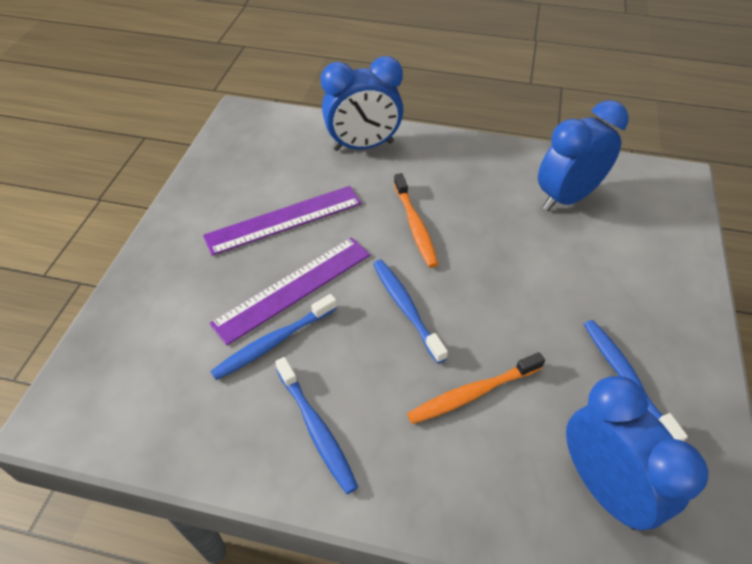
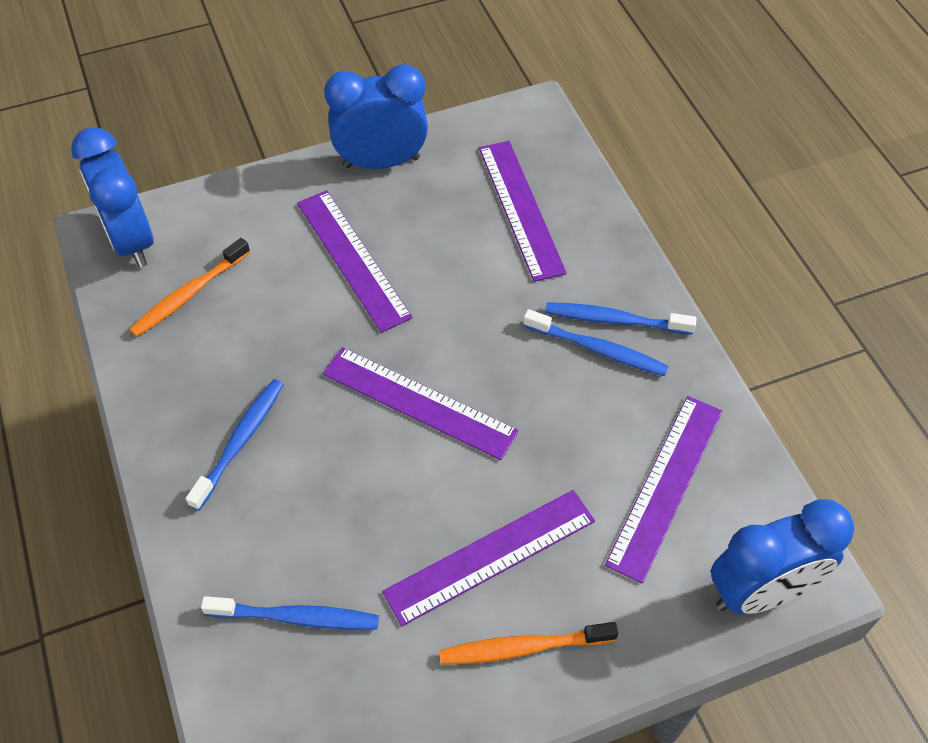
purple ruler: 2 -> 5

